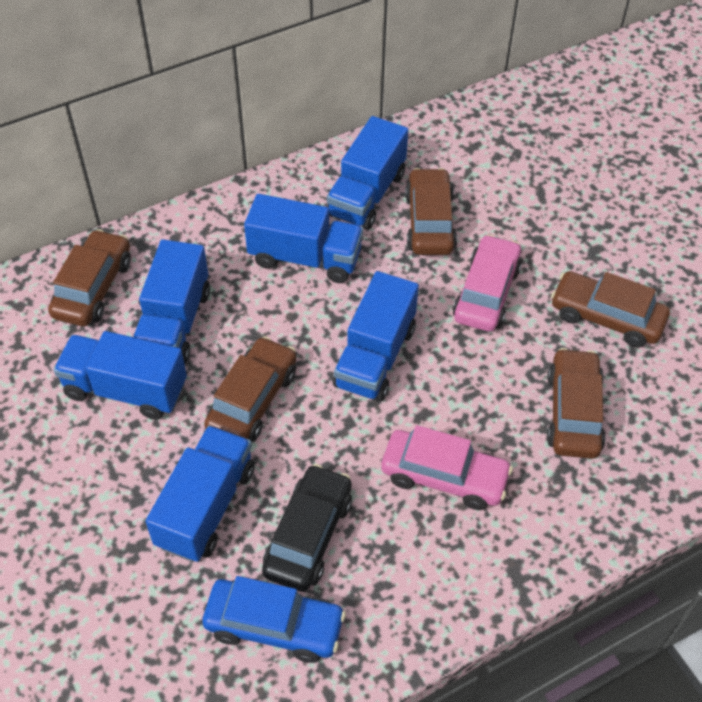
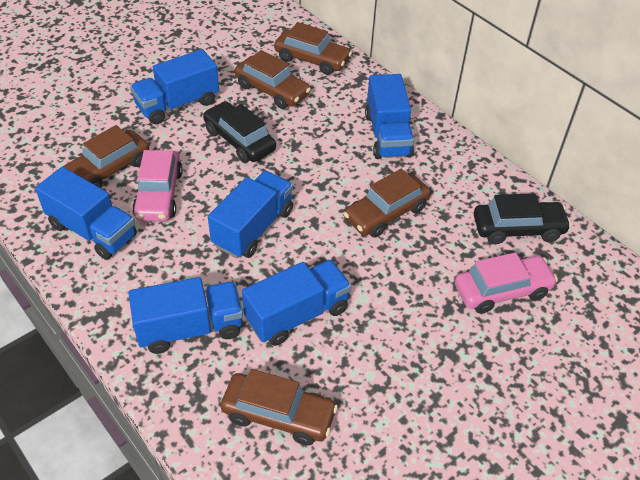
black car: 1 -> 2
blue car: 1 -> 0

